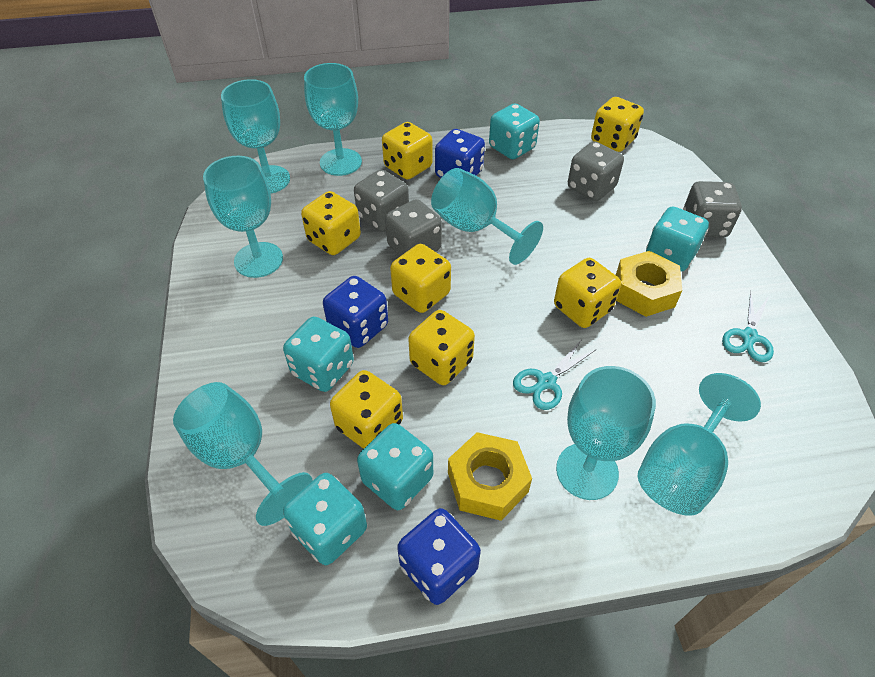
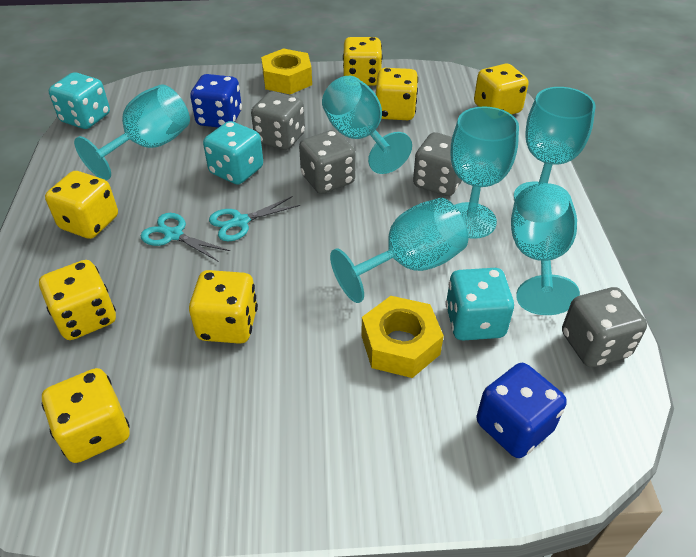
blue dice: 3 -> 2
turquoise dice: 5 -> 3
turquoise goblet: 7 -> 6

